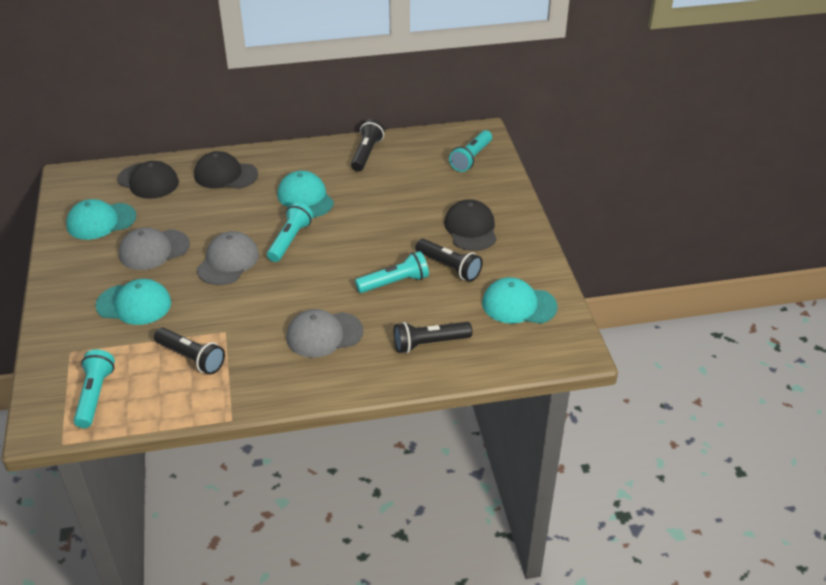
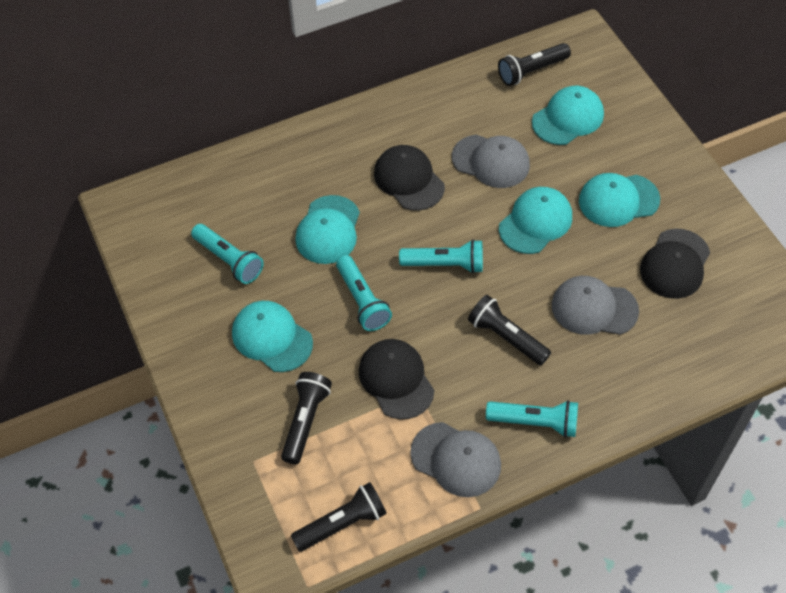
turquoise cap: 4 -> 5

